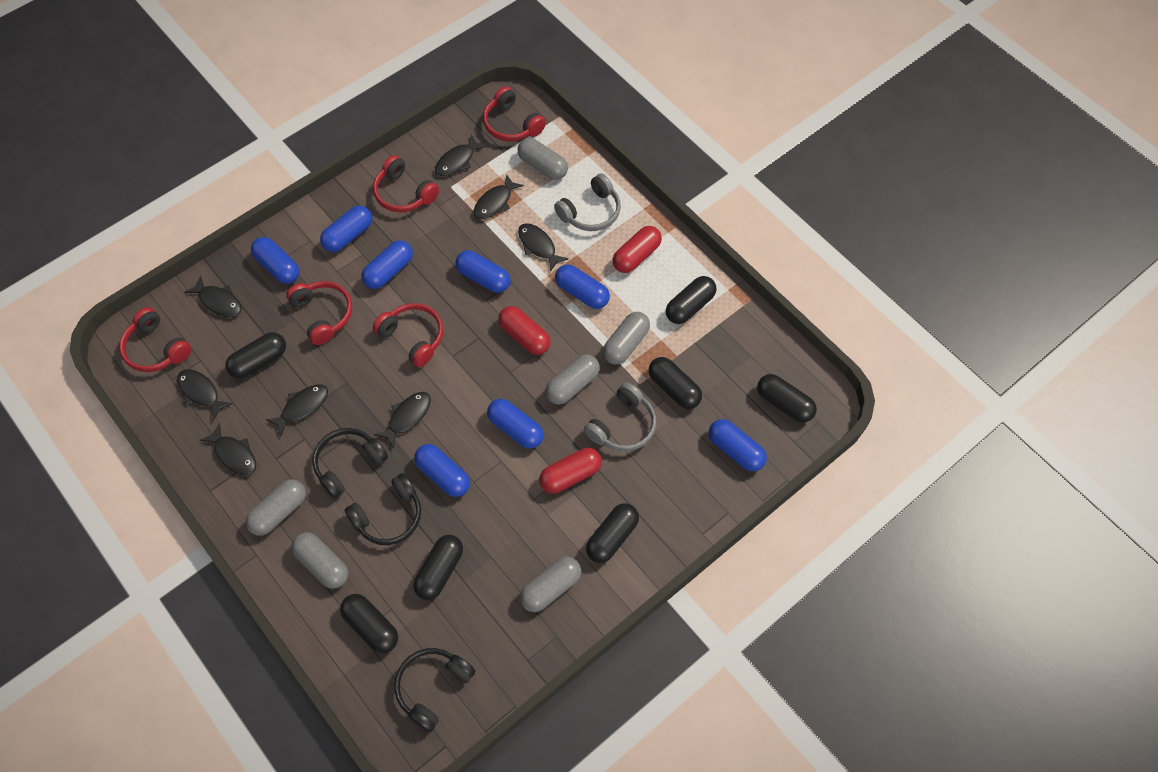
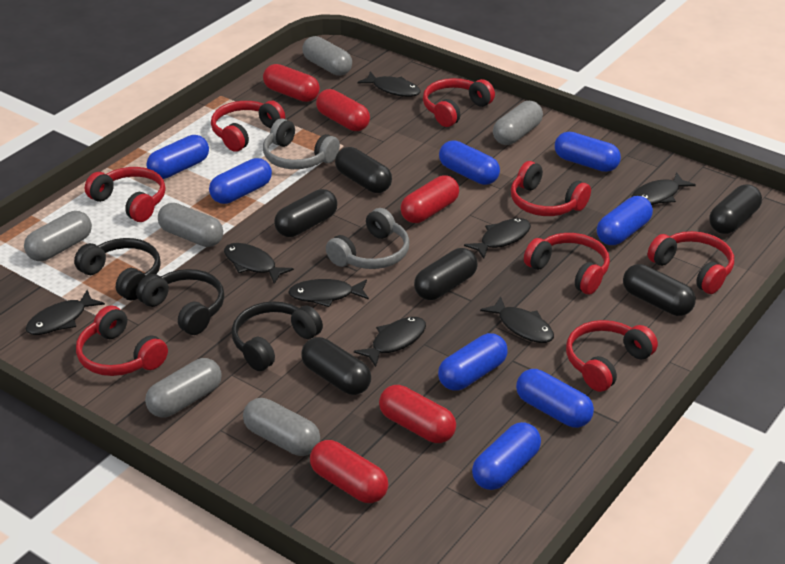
black capsule: 7 -> 6
red capsule: 3 -> 5
red headphones: 5 -> 8

